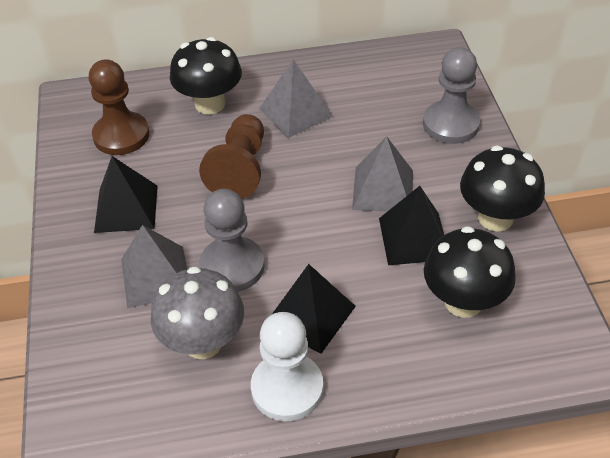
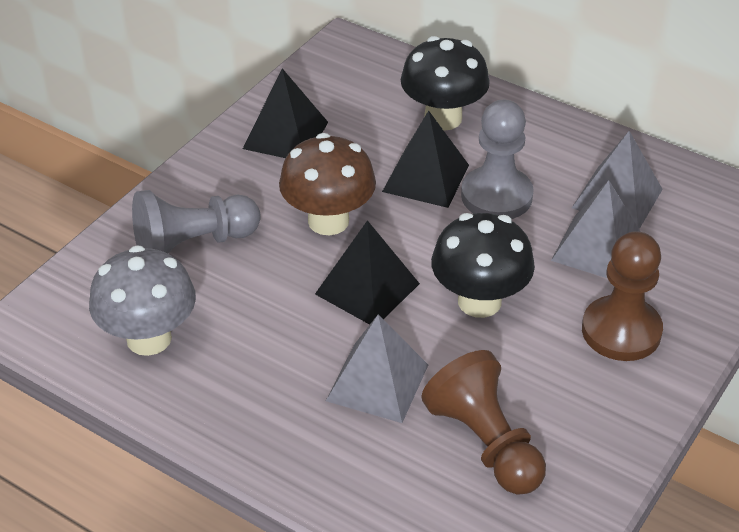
black mushroom: 3 -> 2
brown mushroom: 0 -> 1
white pawn: 1 -> 0

